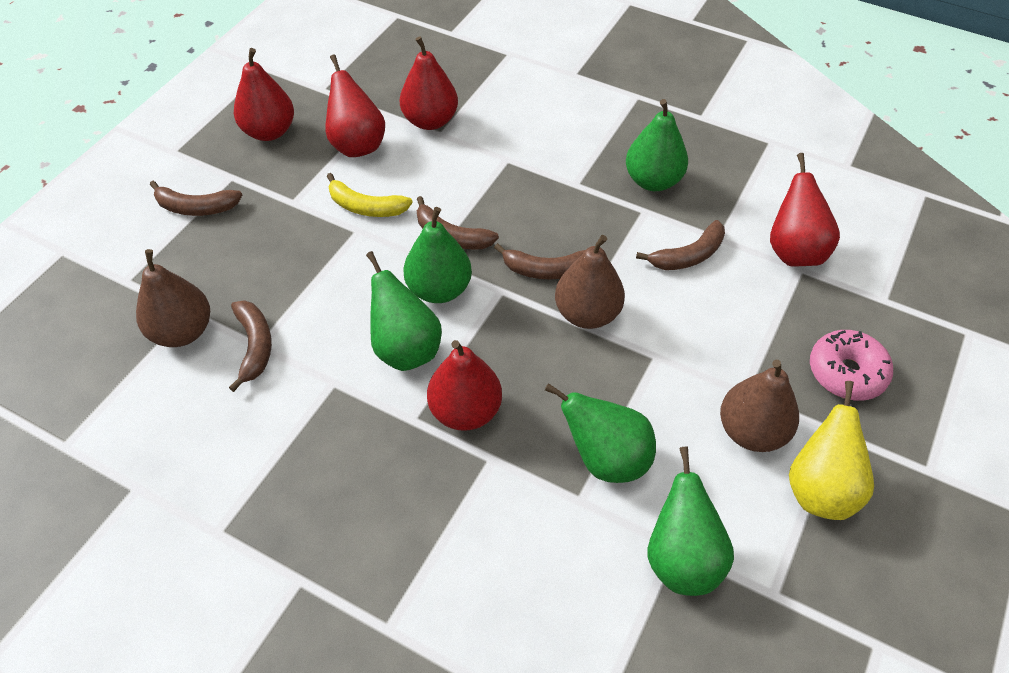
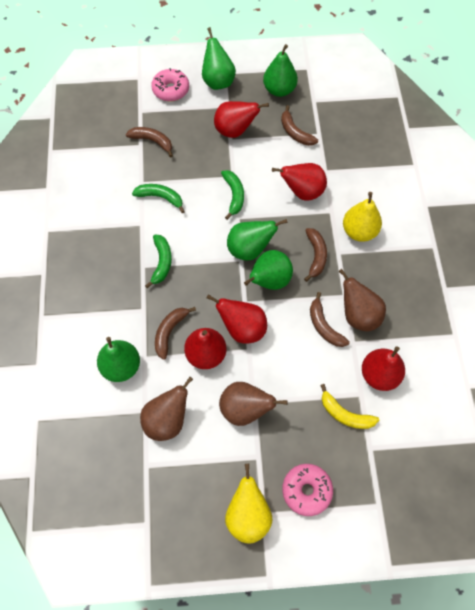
green banana: 0 -> 3
pink donut: 1 -> 2
yellow pear: 1 -> 2

